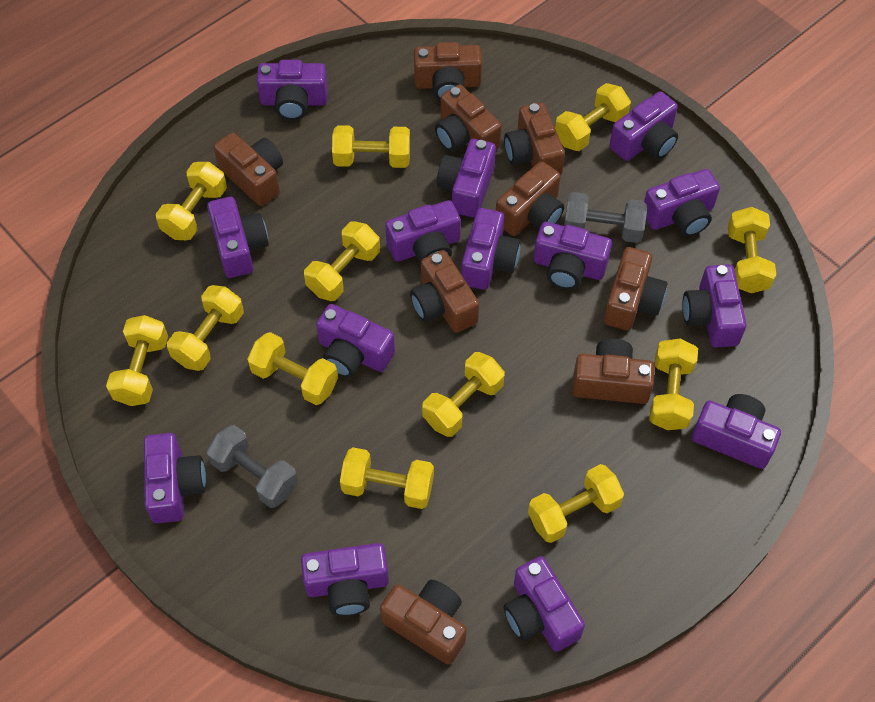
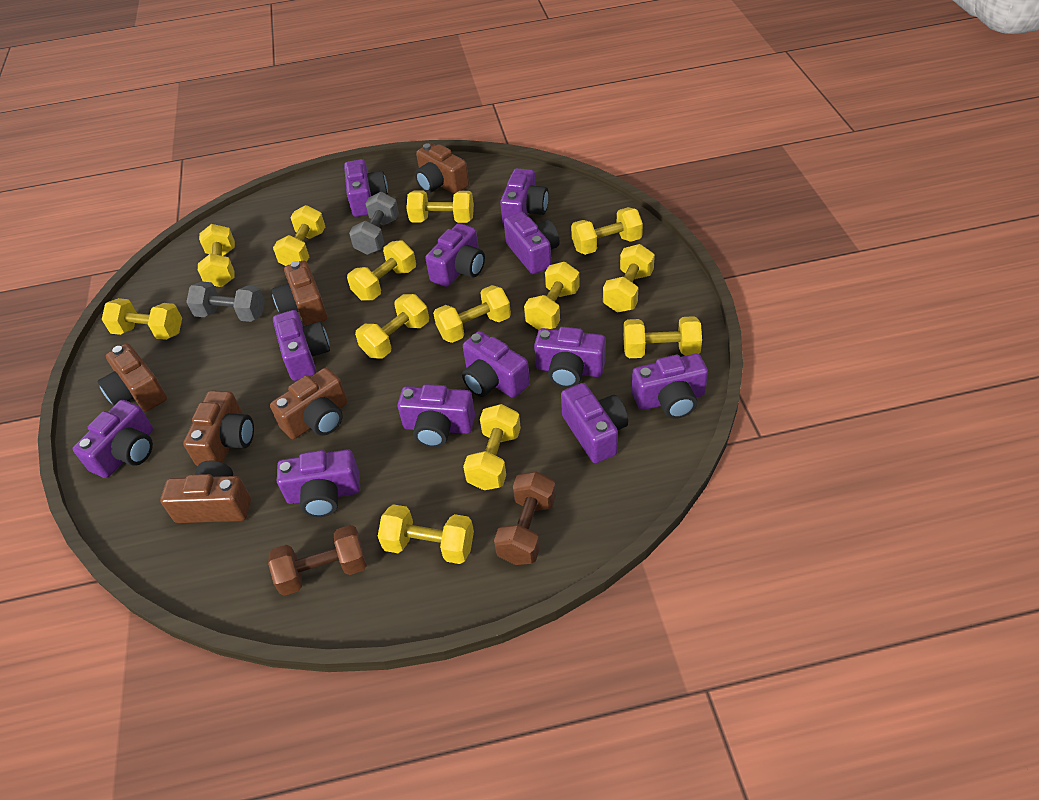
brown camera: 9 -> 6
brown dumbbell: 0 -> 2
purple camera: 14 -> 12
yellow dumbbell: 12 -> 13

